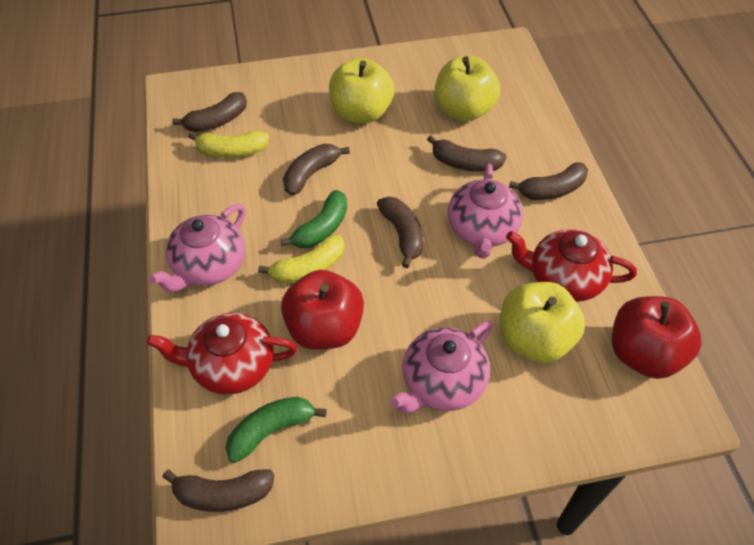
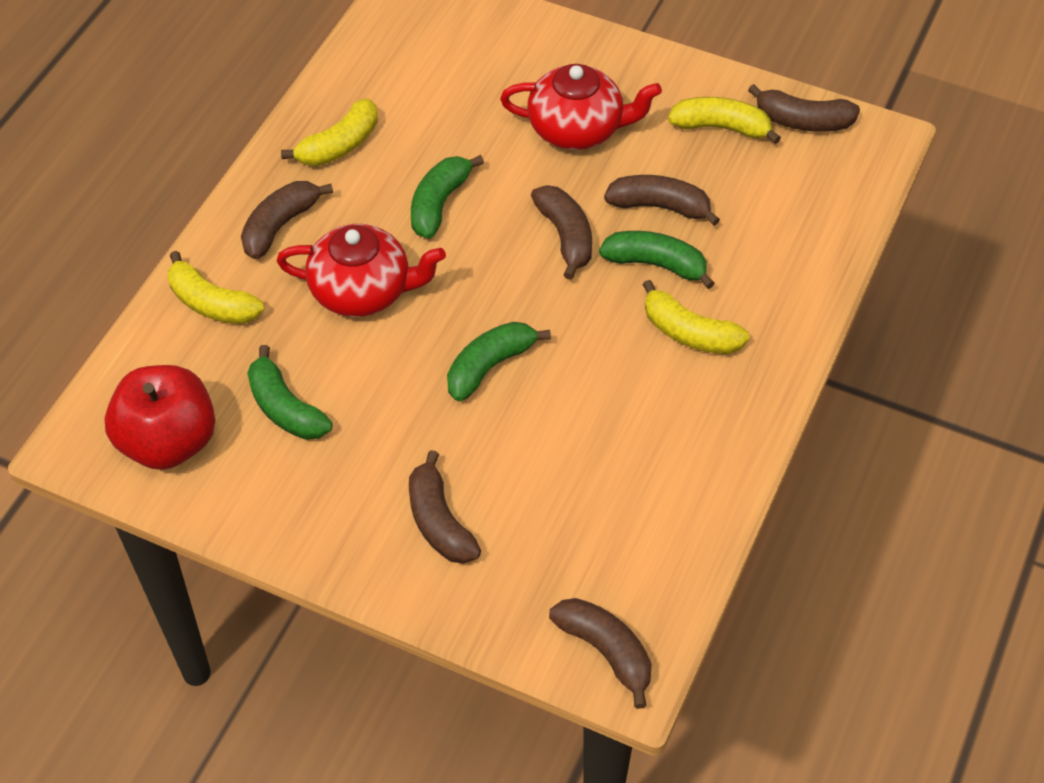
green banana: 2 -> 4
pink teapot: 3 -> 0
red apple: 2 -> 1
yellow apple: 3 -> 0
yellow banana: 2 -> 4

